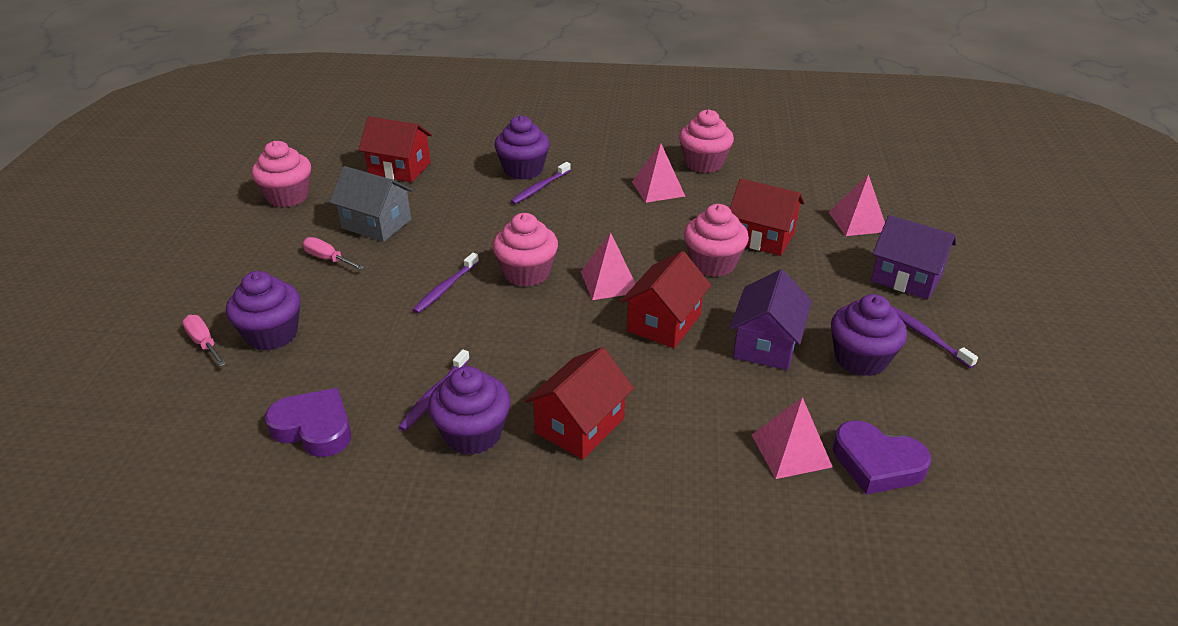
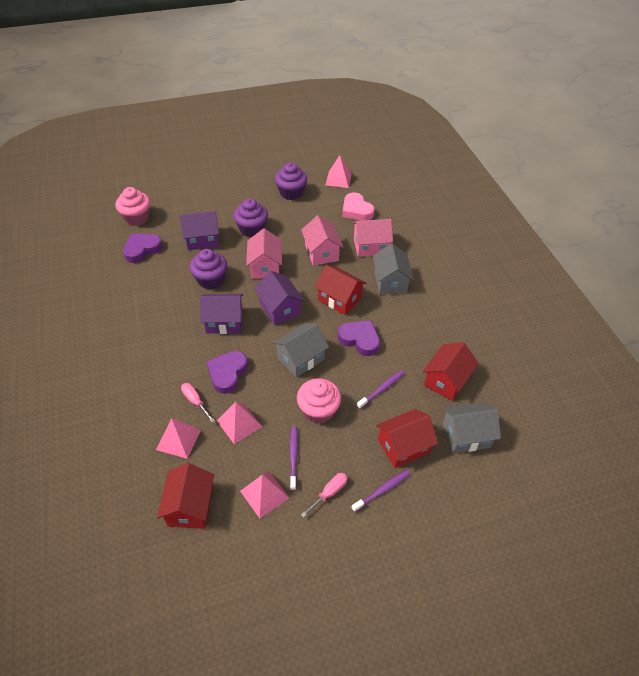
grey house: 1 -> 3
pink cupcake: 4 -> 2
pink heart: 0 -> 1
pink house: 0 -> 3
purple cupcake: 4 -> 3
purple heart: 2 -> 3
purple house: 2 -> 3
purple toothbrush: 4 -> 3

